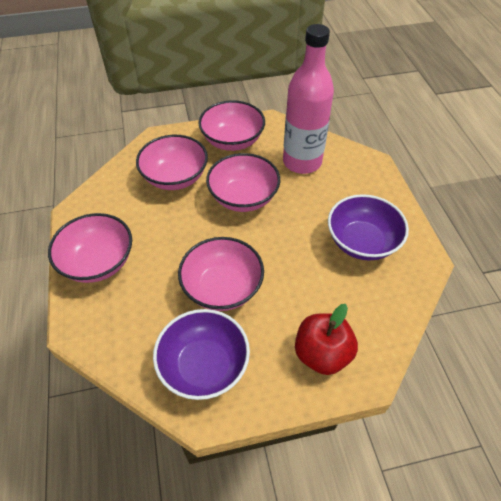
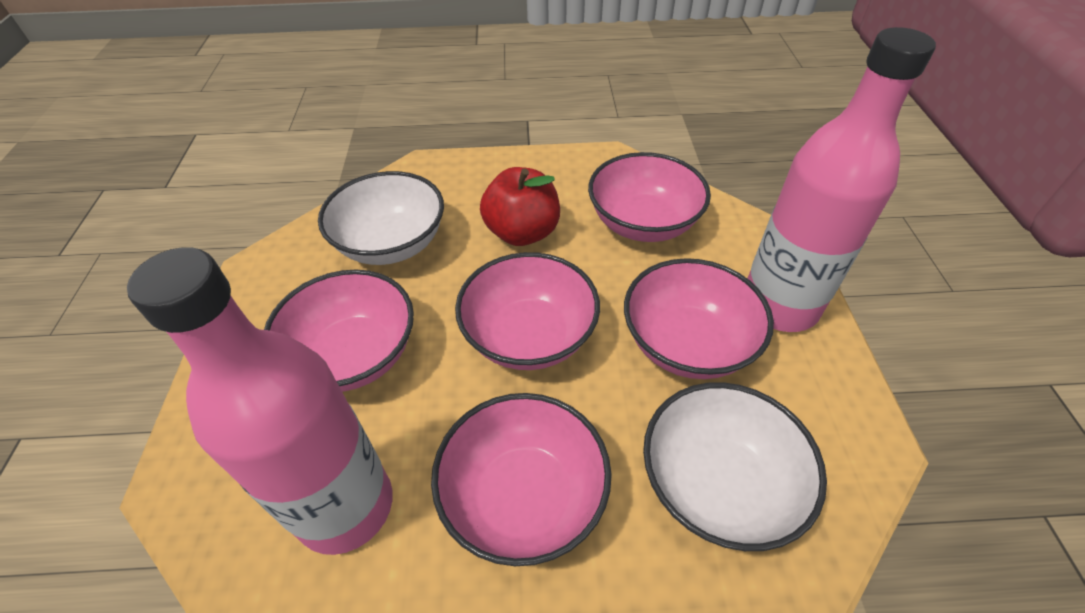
pink bottle: 1 -> 2
purple bowl: 2 -> 0
white bowl: 0 -> 2

